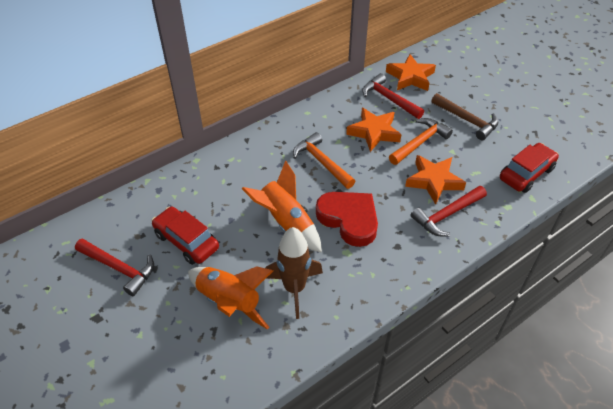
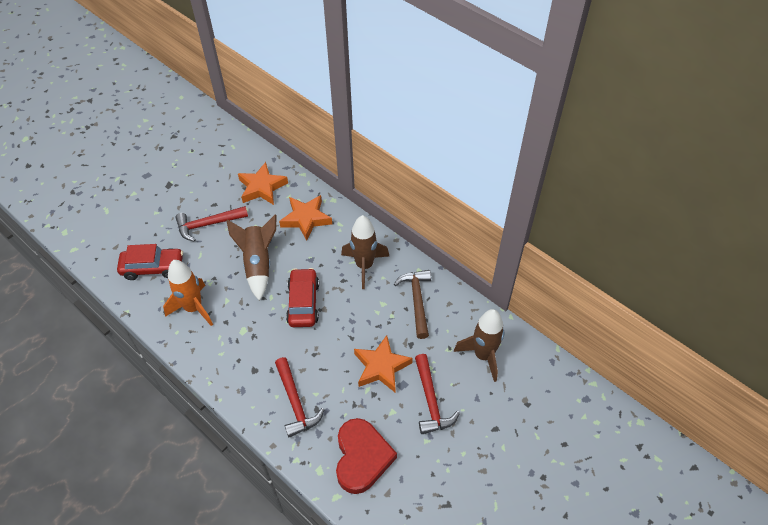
brown rocket: 1 -> 3
orange hammer: 2 -> 0
orange rocket: 2 -> 1

